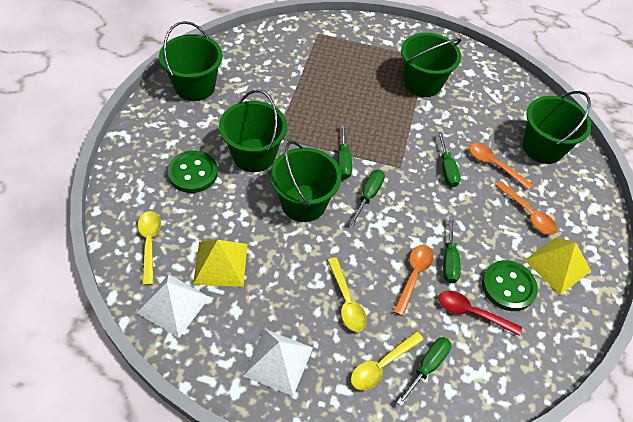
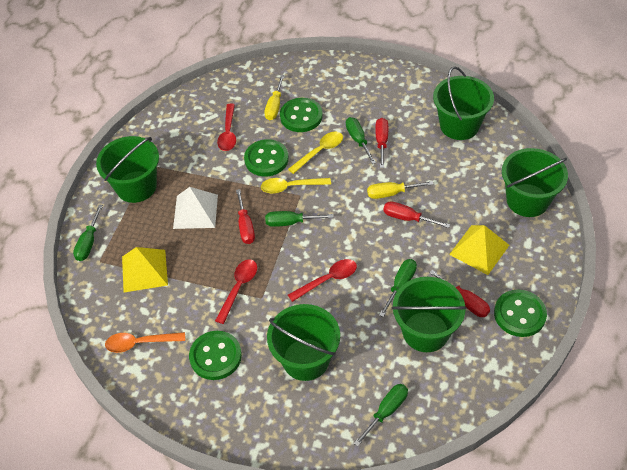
green button: 2 -> 4
orange spoon: 3 -> 1
red screwdriver: 0 -> 4
red spoon: 1 -> 3
white pyramid: 2 -> 1
yellow screwdriver: 0 -> 2
yellow spoon: 3 -> 2

